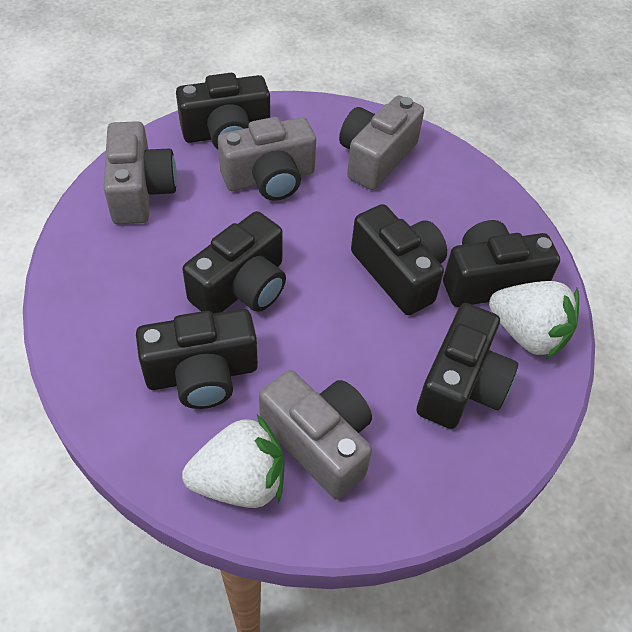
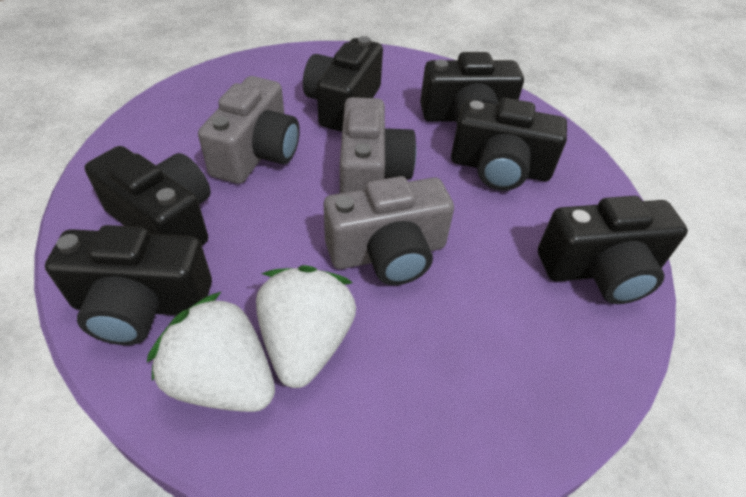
grey camera: 4 -> 3

